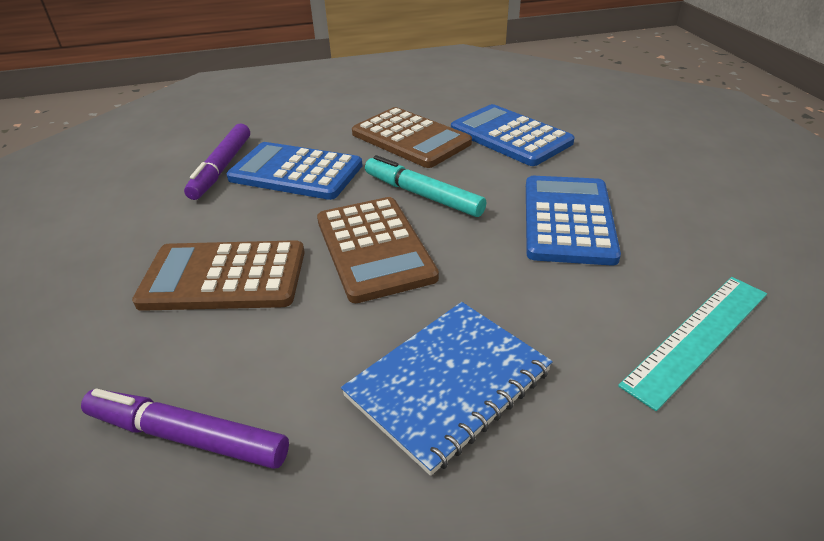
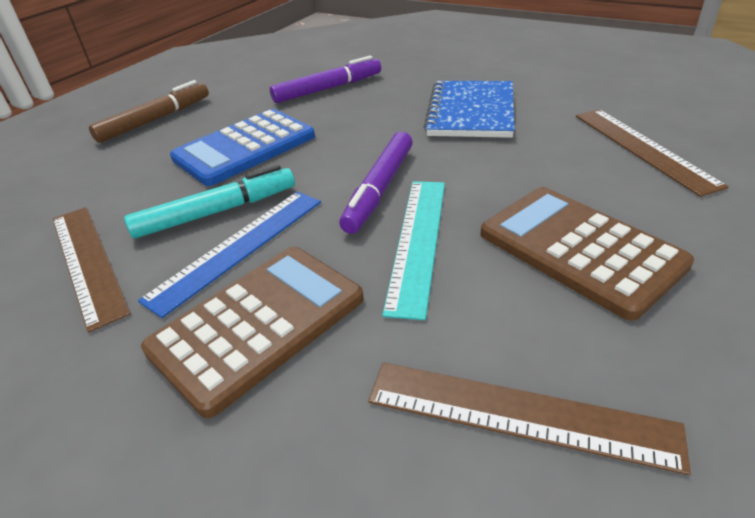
blue calculator: 3 -> 1
blue ruler: 0 -> 1
brown calculator: 3 -> 2
brown marker: 0 -> 1
brown ruler: 0 -> 3

